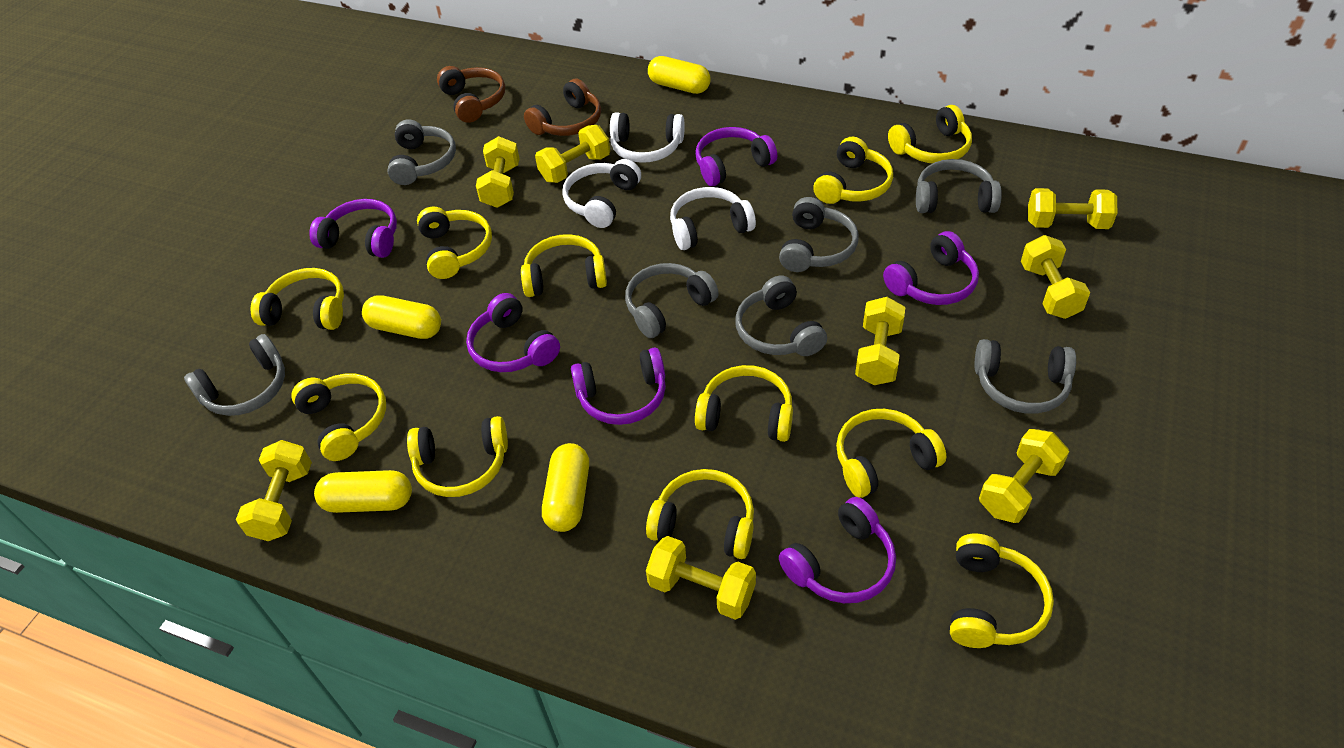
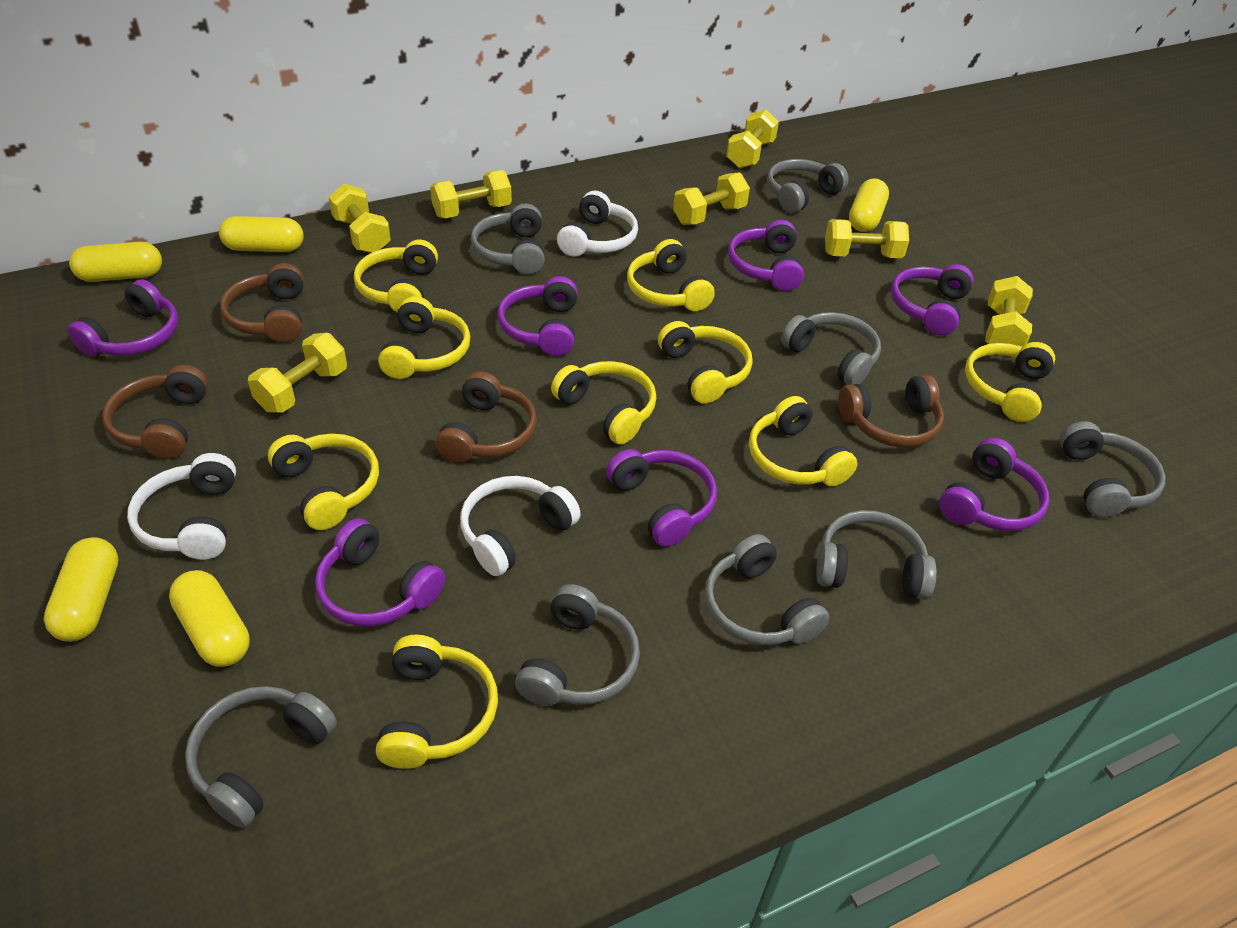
brown headphones: 2 -> 4
grey headphones: 7 -> 8
purple headphones: 6 -> 7
yellow capsule: 4 -> 5
yellow dumbbell: 8 -> 7
yellow headphones: 11 -> 9

